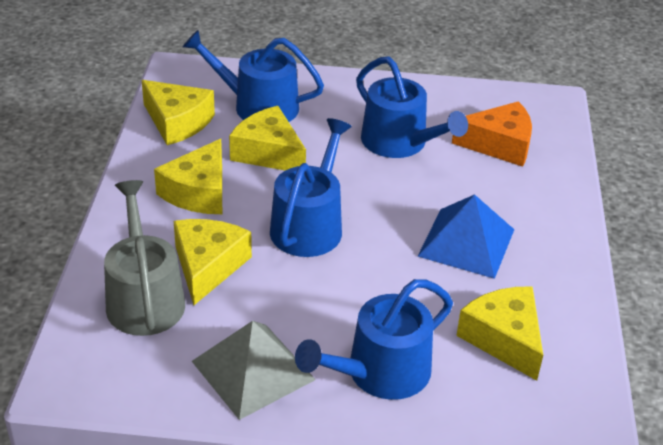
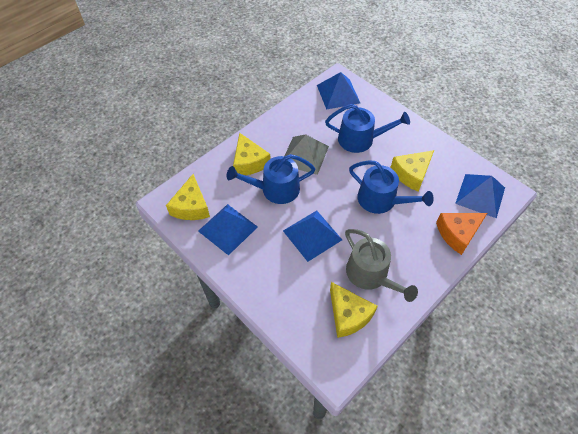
blue pyramid: 1 -> 4
blue watering can: 4 -> 3
yellow cheese: 5 -> 4

